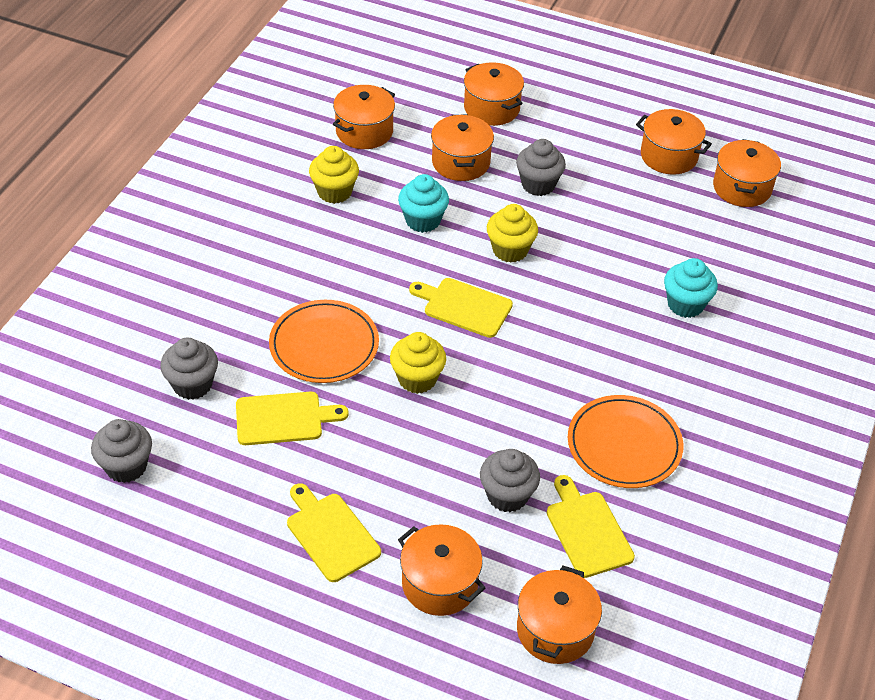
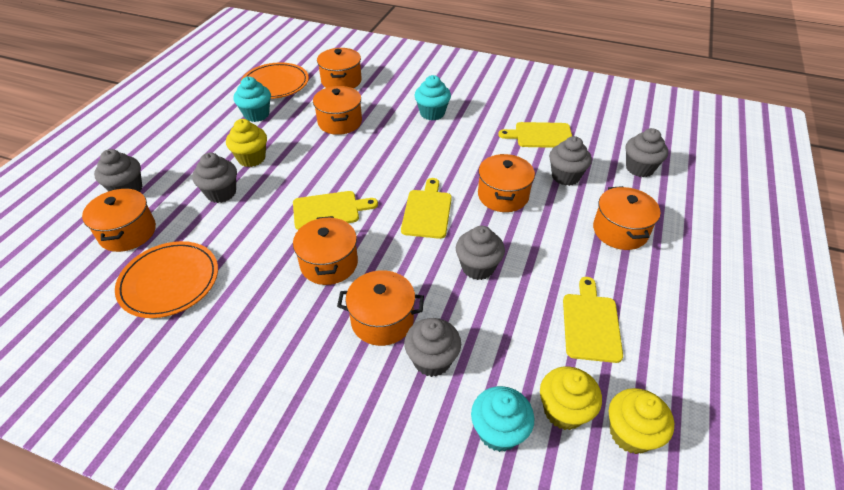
grey cupcake: 4 -> 6
turquoise cupcake: 2 -> 3

